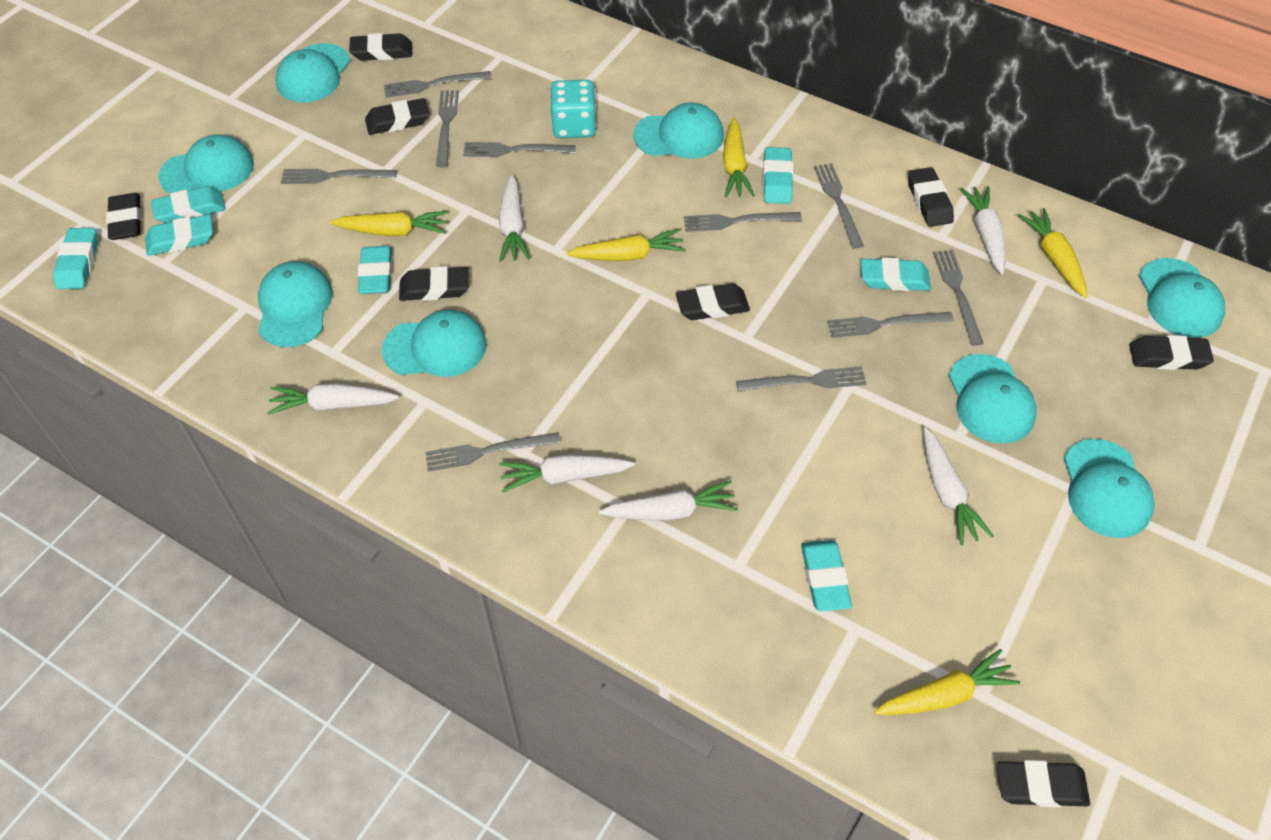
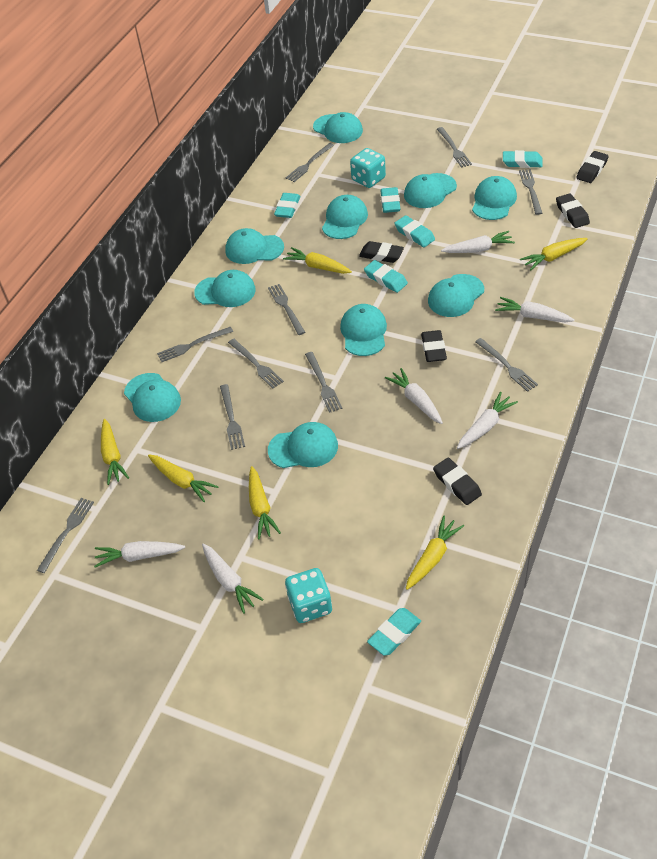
black eraser: 8 -> 5
turquoise cap: 8 -> 10
turquoise dice: 1 -> 2
turquoise eraser: 7 -> 6
yellow carrot: 5 -> 6

